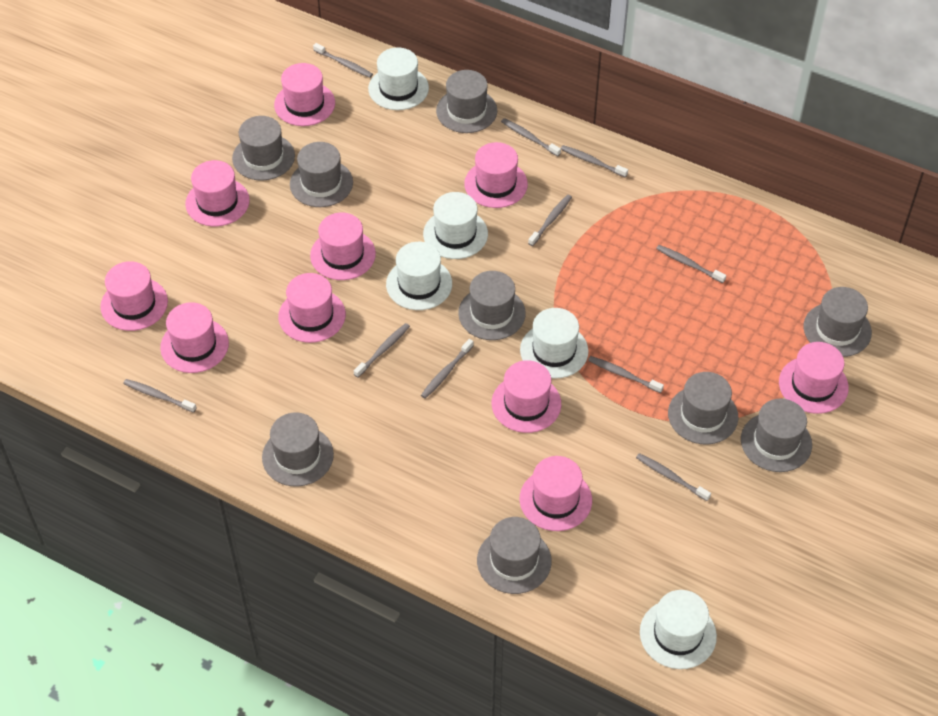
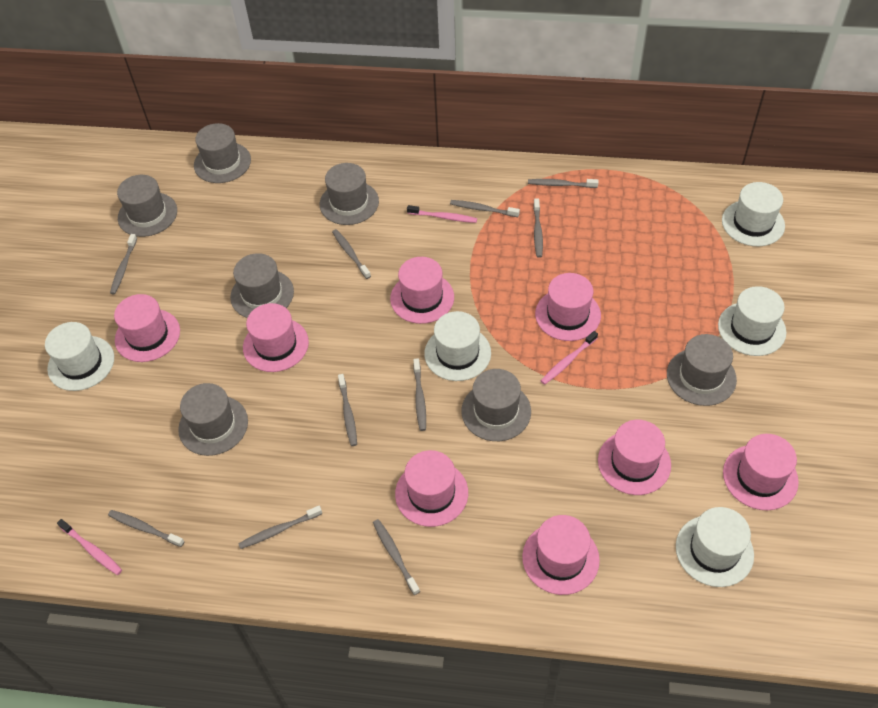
grey hat: 9 -> 7
pink hat: 10 -> 8
pink toothbrush: 0 -> 3

